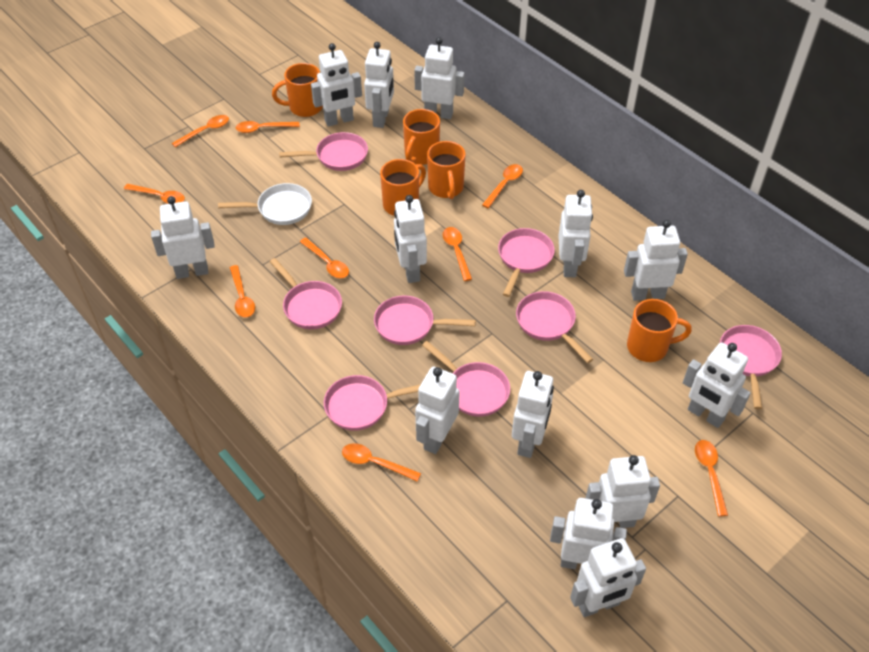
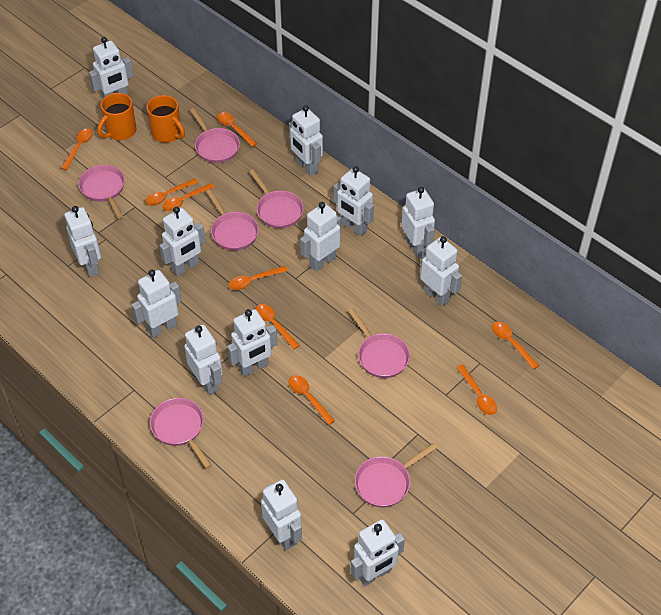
orange mug: 5 -> 2
pink pan: 8 -> 7
white pan: 1 -> 0

